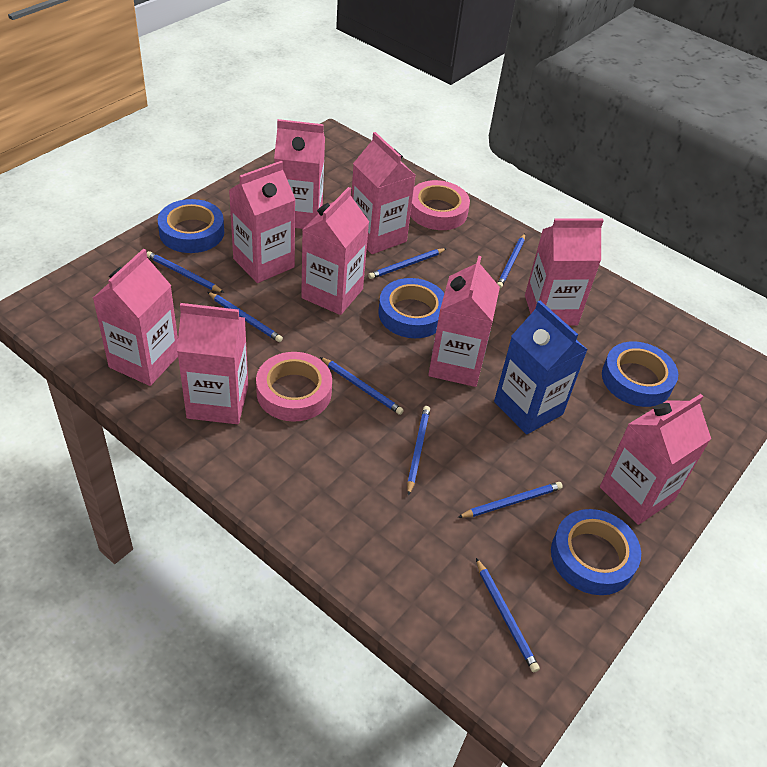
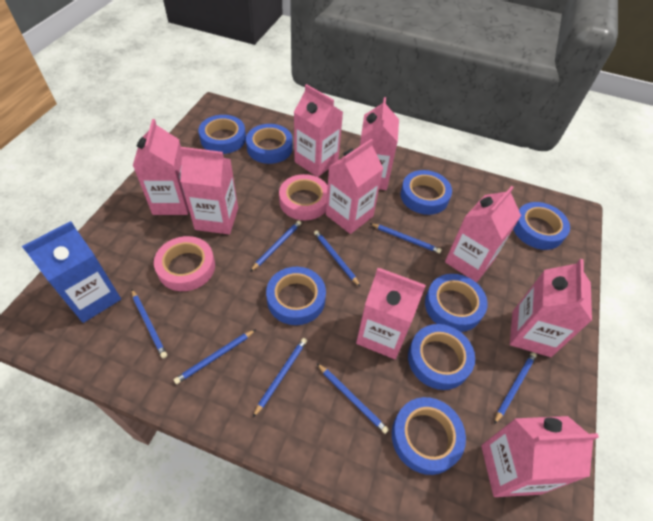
blue tape: 4 -> 8

